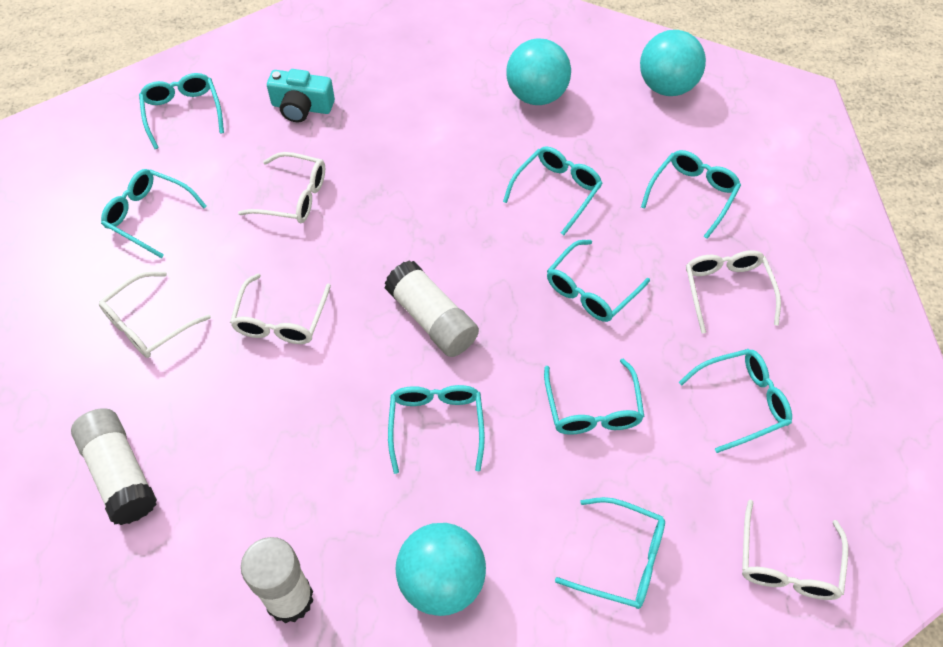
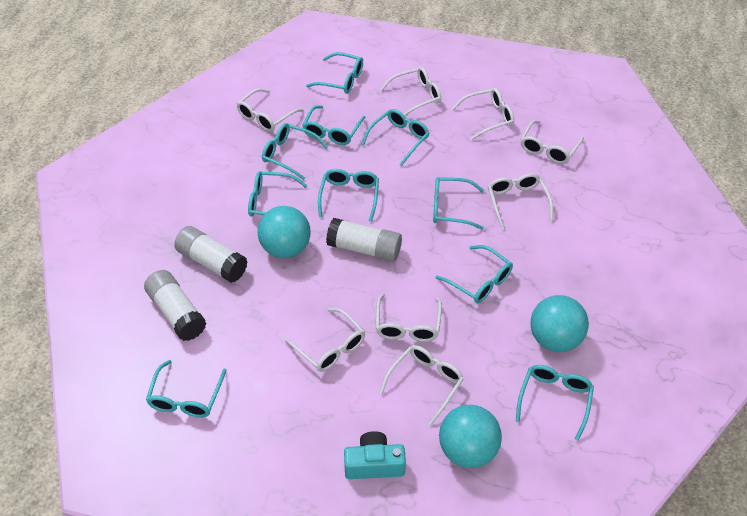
turquoise glasses: 9 -> 10
white glasses: 5 -> 8

